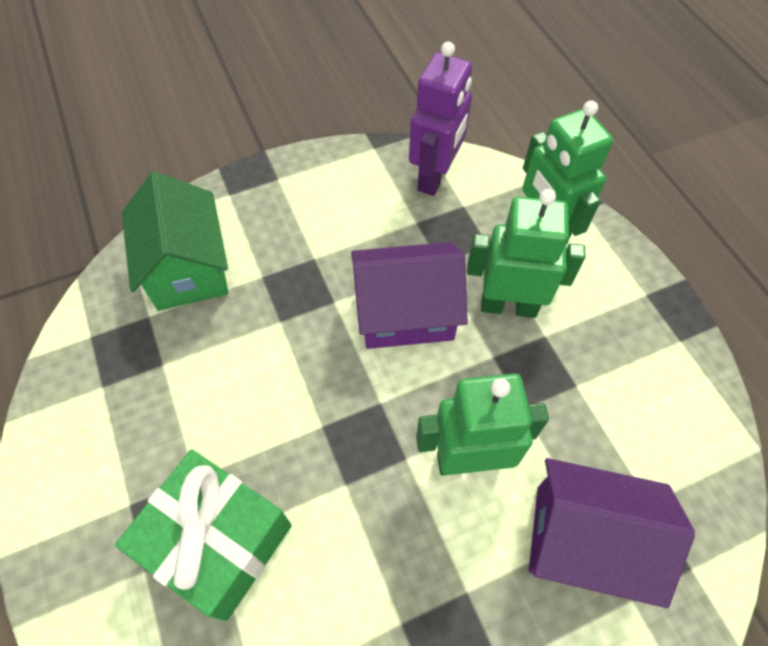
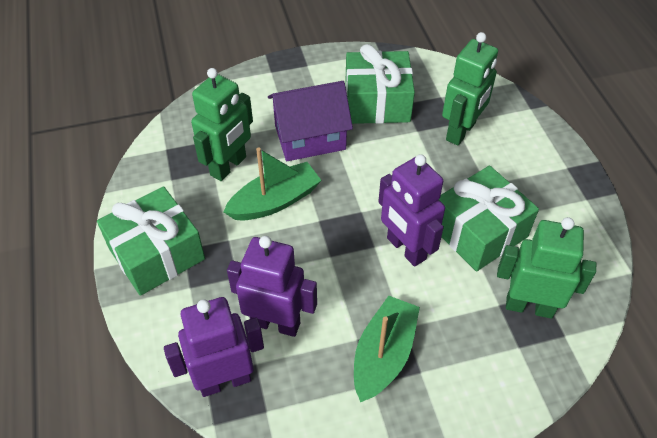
green boat: 0 -> 2
green gift: 1 -> 3
green house: 1 -> 0
purple house: 2 -> 1
purple robot: 1 -> 3

